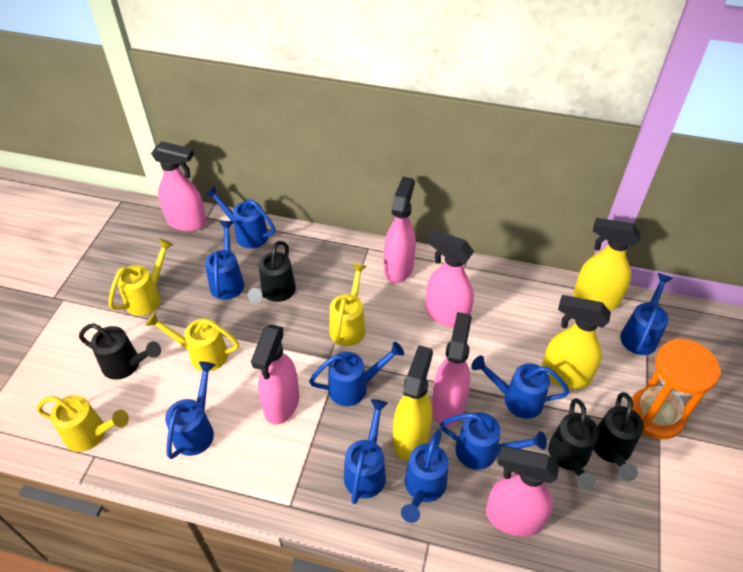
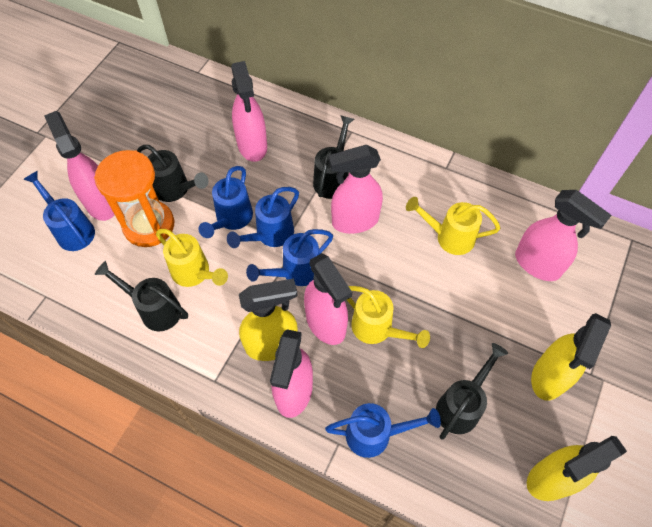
blue watering can: 9 -> 5
yellow watering can: 4 -> 3

